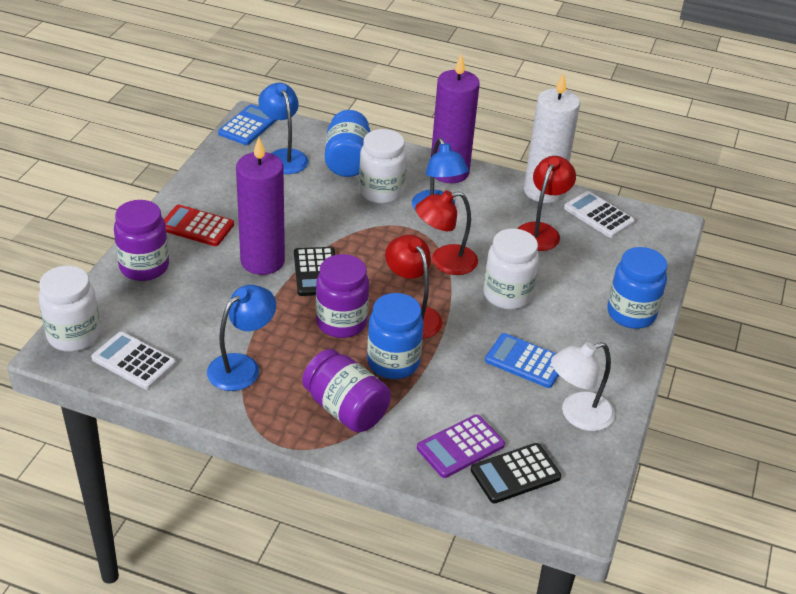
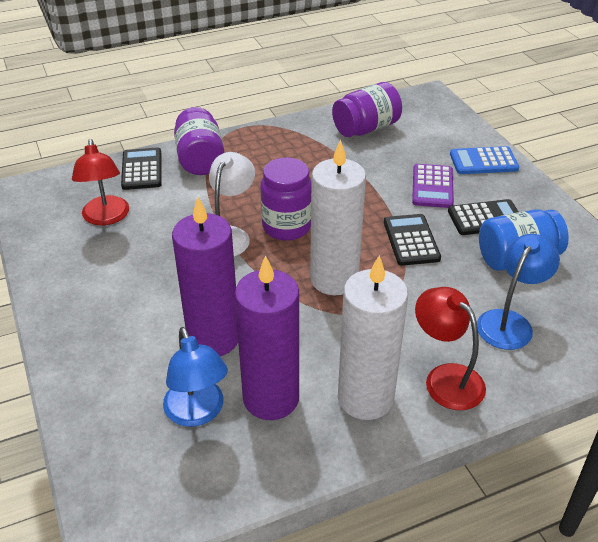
black calculator: 2 -> 3
blue calculator: 2 -> 1
blue jar: 3 -> 1
blue lamp: 3 -> 2
red calculator: 1 -> 0
red lamp: 3 -> 2
white calculator: 2 -> 0
white candle: 1 -> 2
white jar: 3 -> 0

